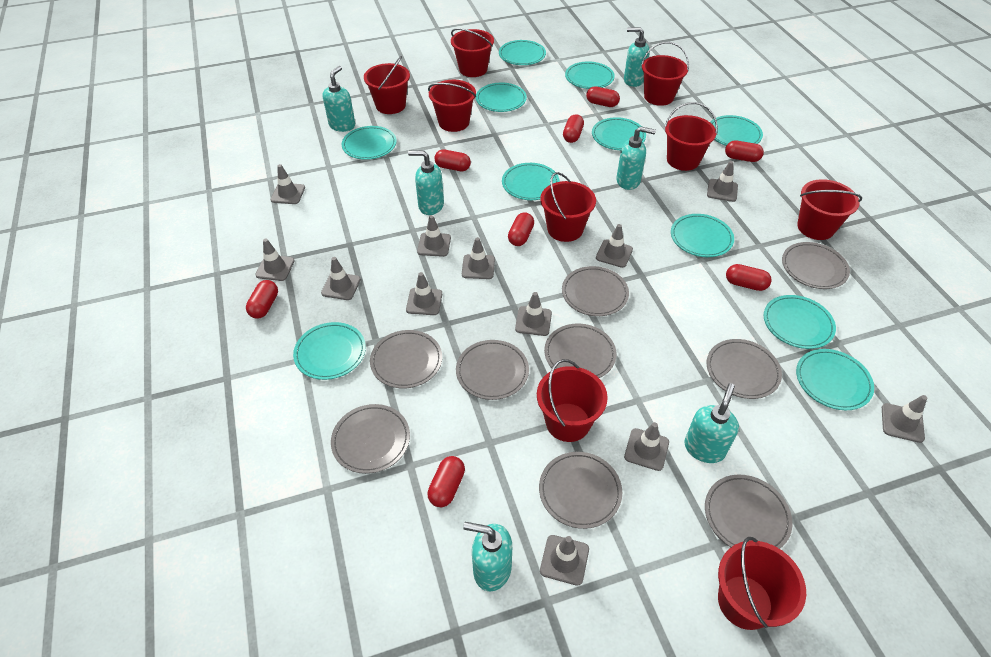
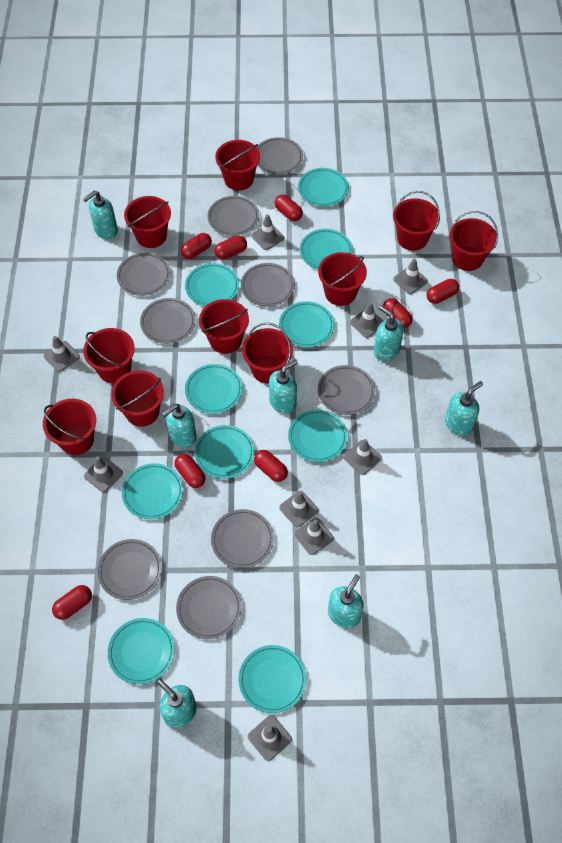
grey traffic cone: 12 -> 9
red bucket: 9 -> 10
turquoise plate: 11 -> 10
turquoise soap dispenser: 6 -> 7

